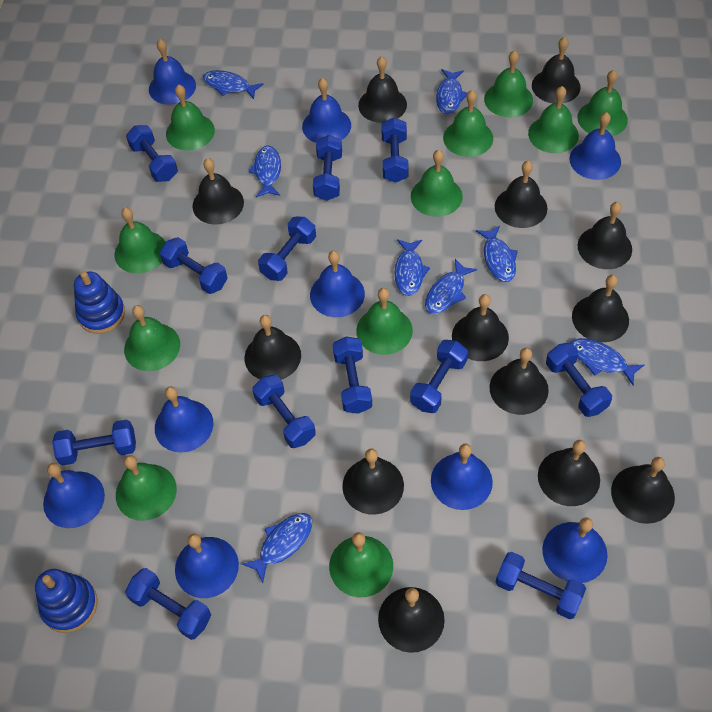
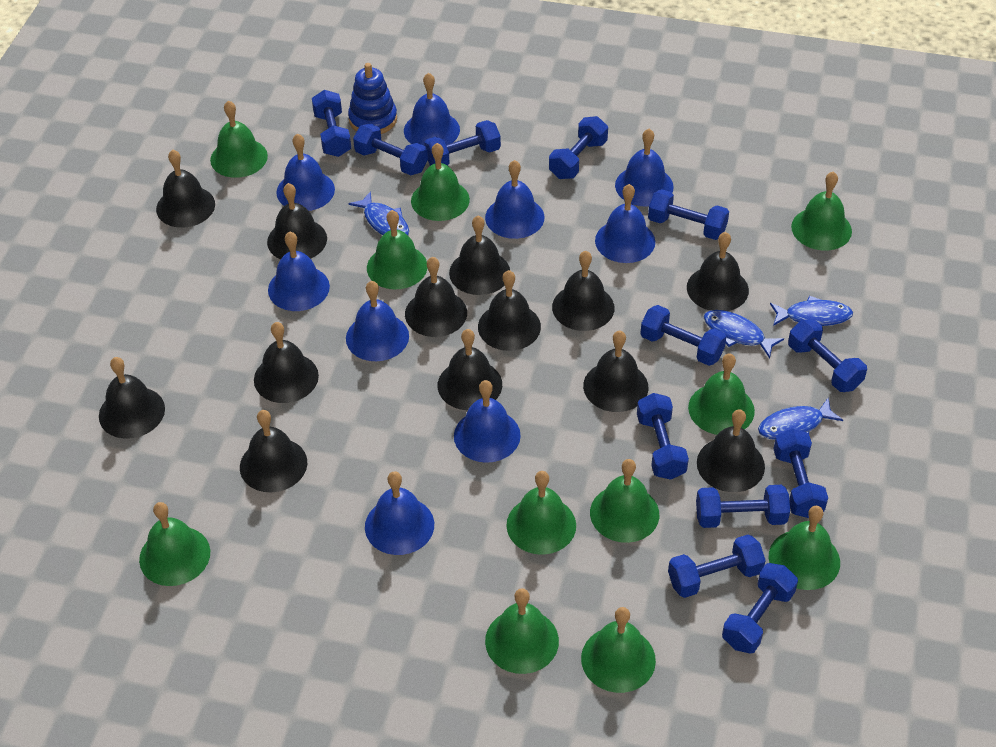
blue fish: 8 -> 4
blue stacking toy: 2 -> 1

